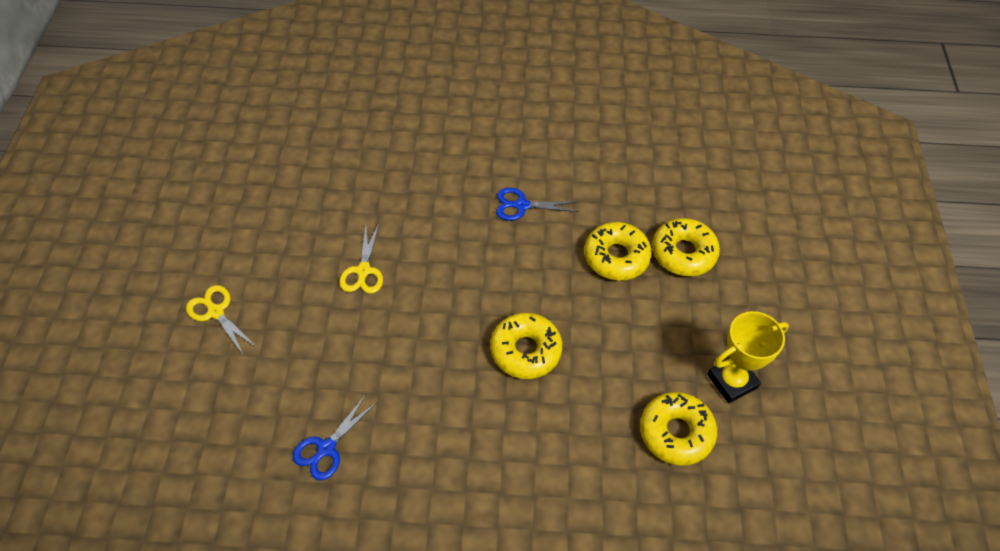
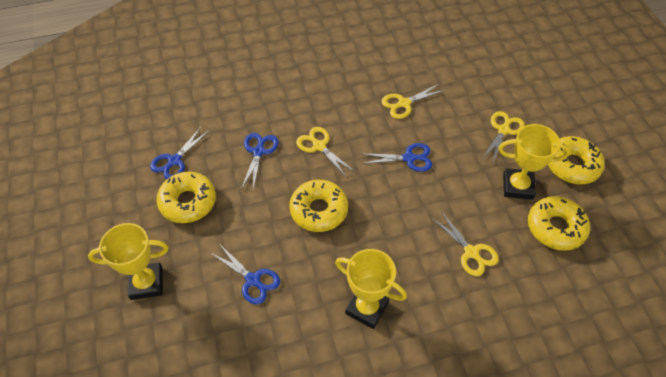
blue scissors: 2 -> 4
yellow scissors: 2 -> 4
yellow trophy: 1 -> 3

